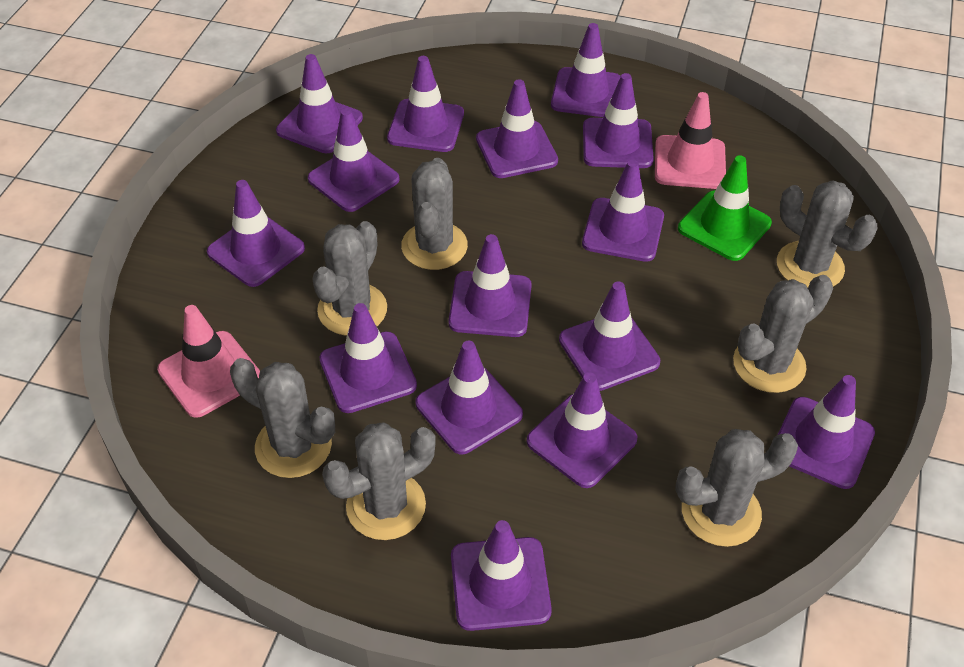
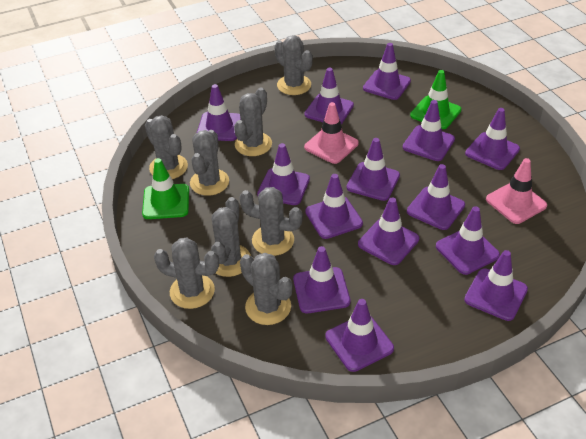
green traffic cone: 1 -> 2
grey cactus: 7 -> 8
purple traffic cone: 15 -> 14

